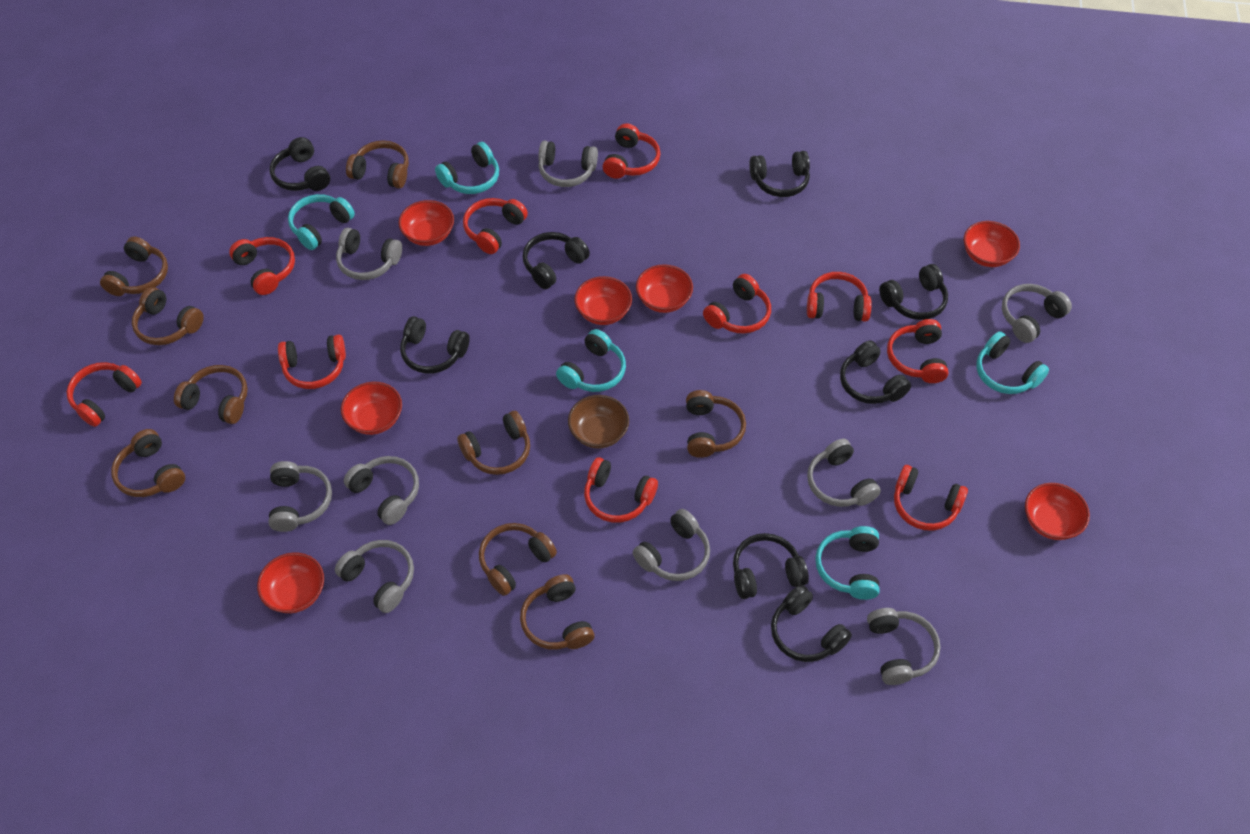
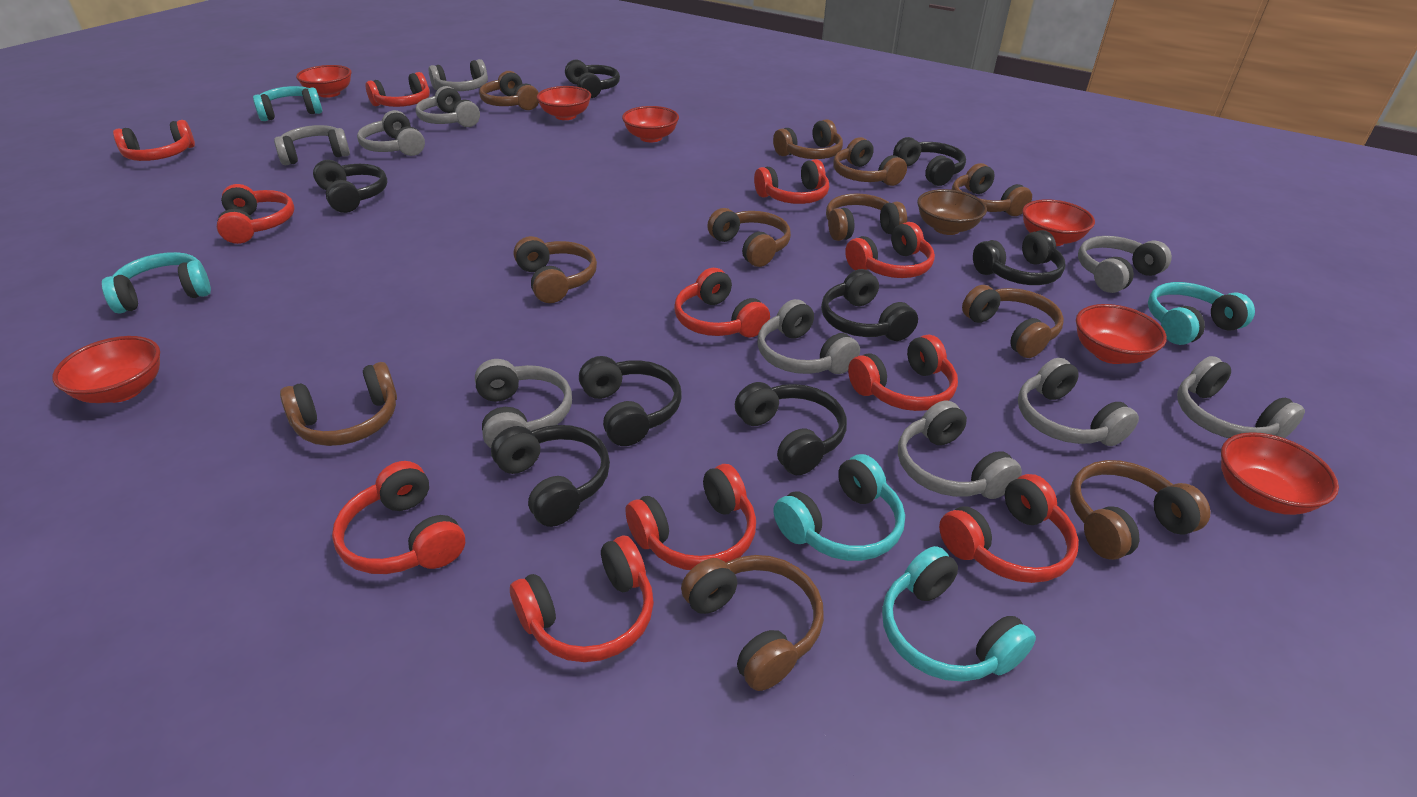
brown headphones: 9 -> 11
grey headphones: 9 -> 10
red headphones: 10 -> 11

